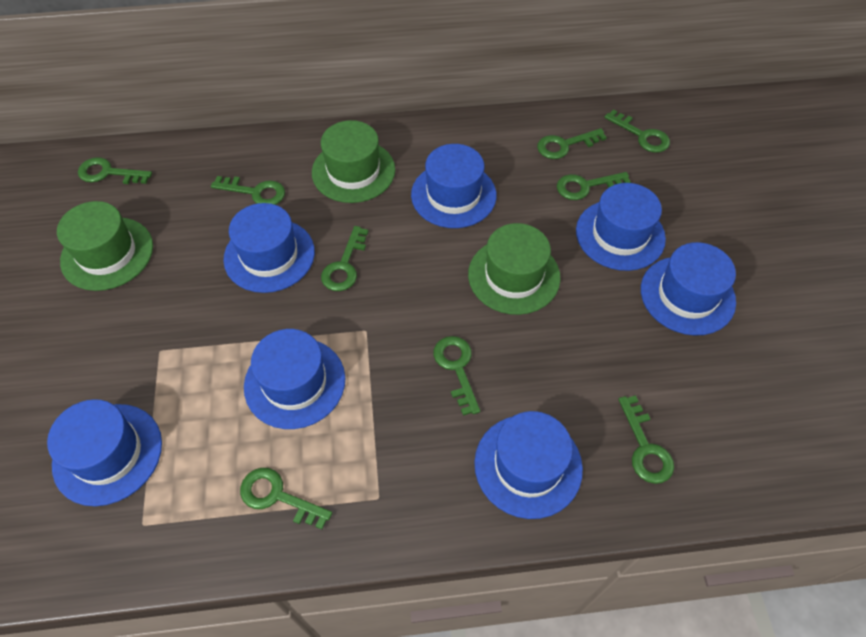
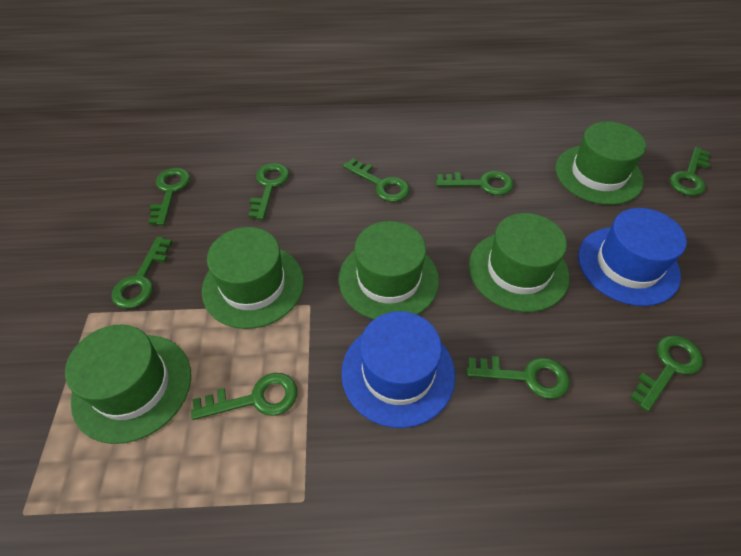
blue hat: 7 -> 2
green hat: 3 -> 5

